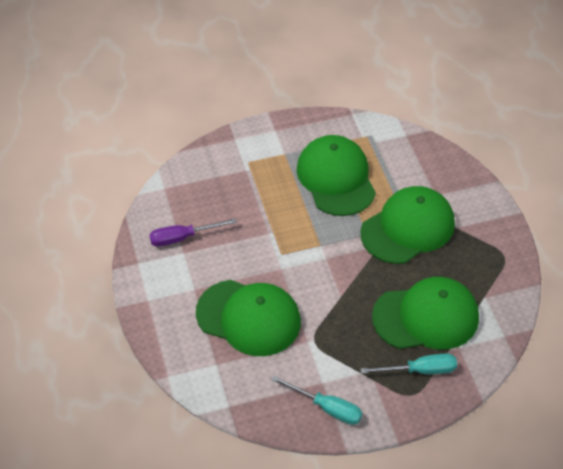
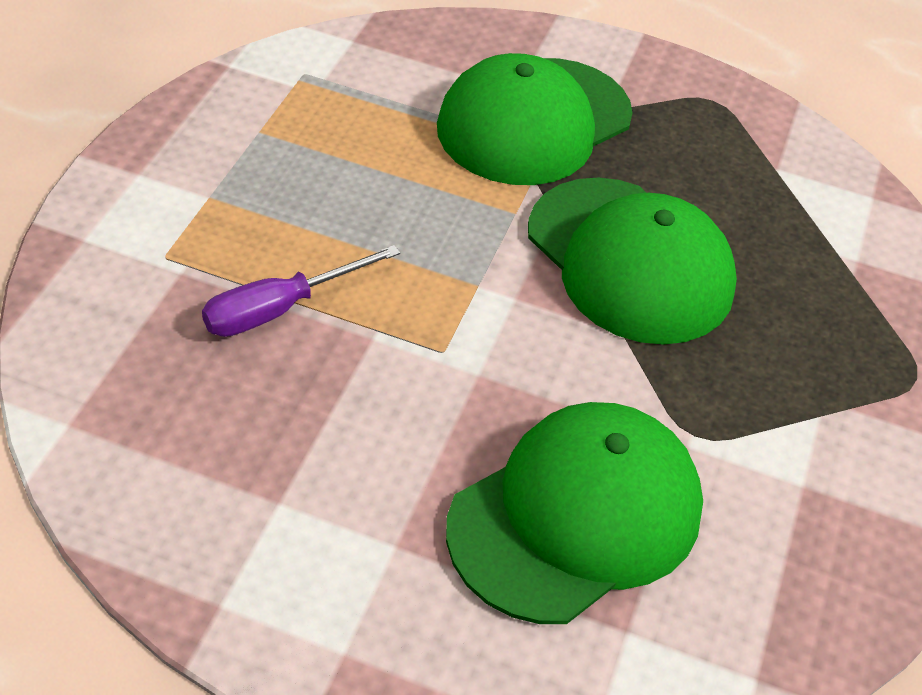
green cap: 4 -> 3
turquoise screwdriver: 2 -> 0

